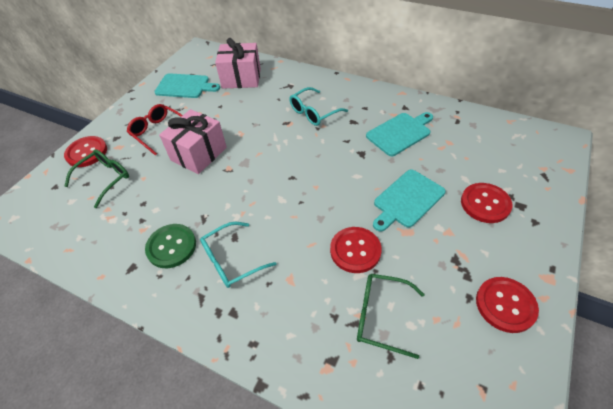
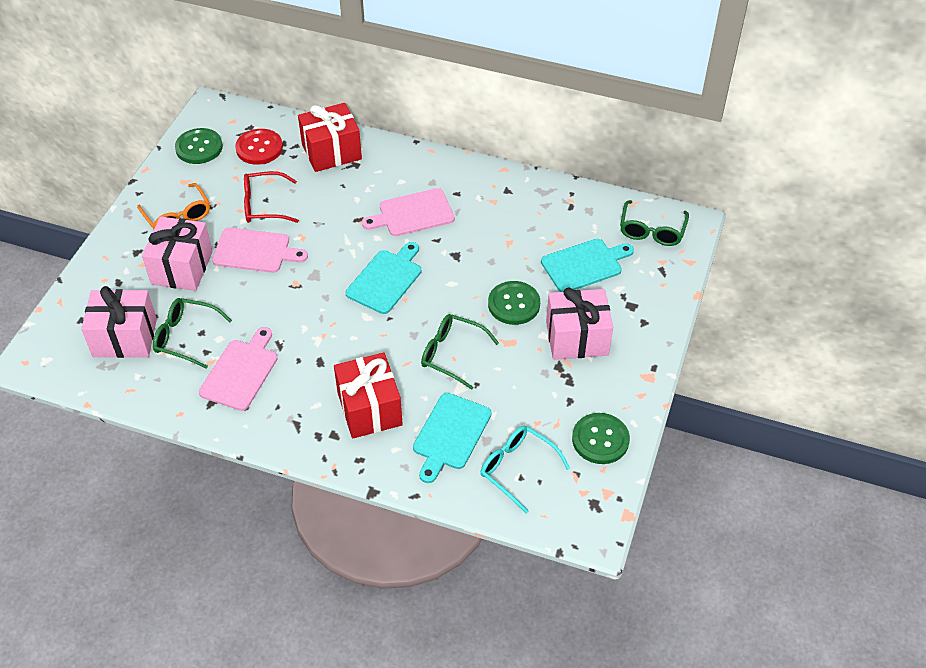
green button: 1 -> 3
green glasses: 2 -> 3
orange glasses: 0 -> 1
pink cutting board: 0 -> 3
pink gift: 2 -> 3
red button: 4 -> 1
red gift: 0 -> 2
turquoise glasses: 2 -> 1

